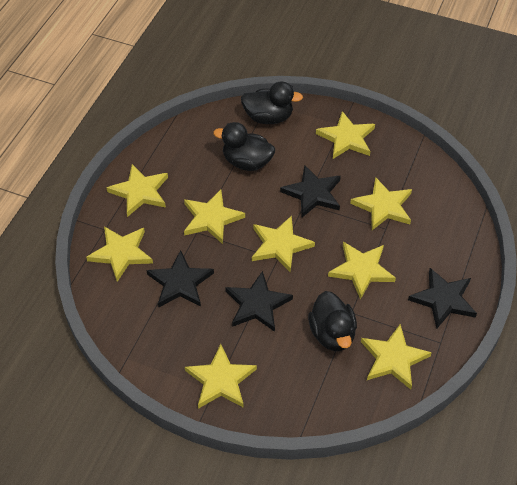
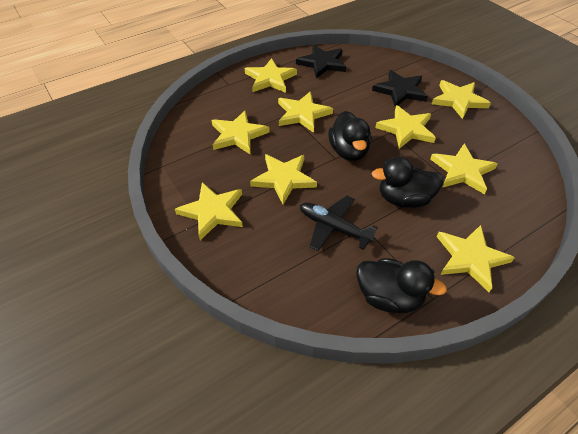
black plane: 0 -> 1
black star: 4 -> 2

